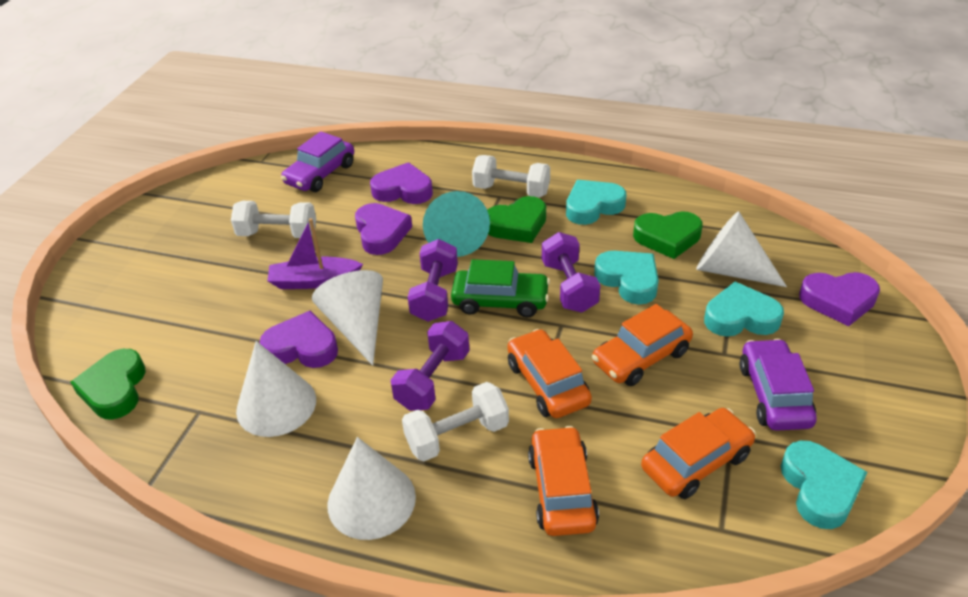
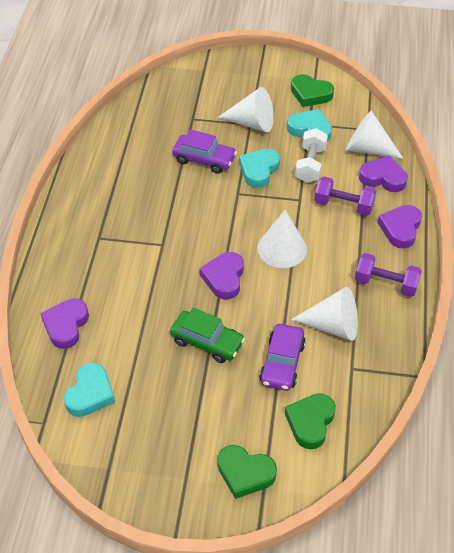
orange car: 4 -> 0
purple boat: 1 -> 0
purple dumbbell: 3 -> 2
turquoise cone: 1 -> 0
turquoise heart: 4 -> 3
white dumbbell: 3 -> 1

